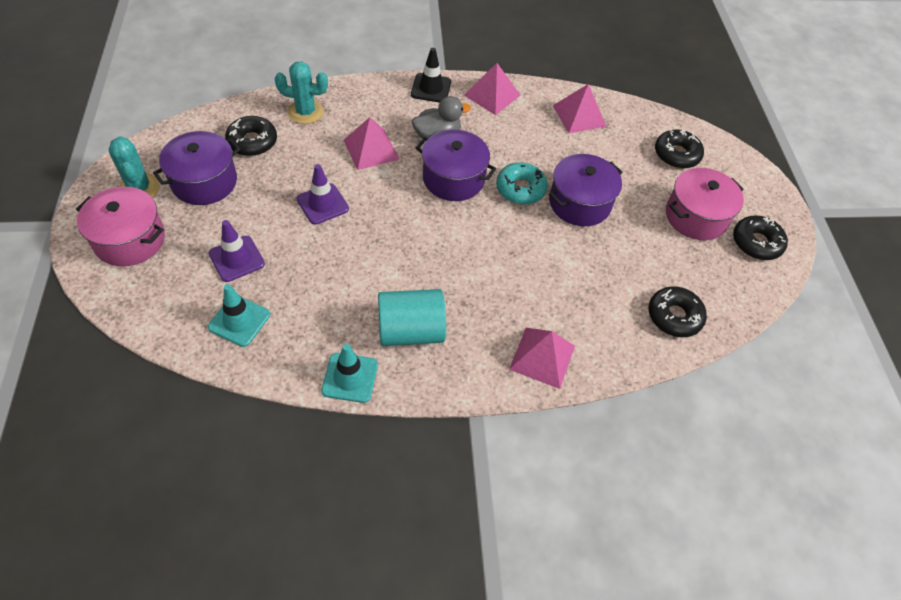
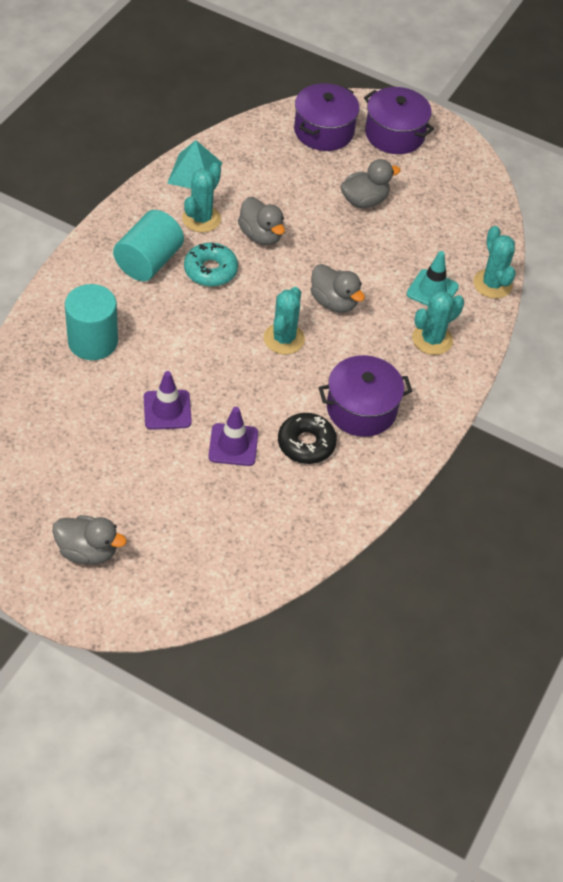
black donut: 4 -> 1
black traffic cone: 1 -> 0
grey duck: 1 -> 4
pink pot: 2 -> 0
pink pyramid: 4 -> 0
turquoise cactus: 2 -> 4
turquoise cylinder: 1 -> 2
turquoise pyramid: 0 -> 1
turquoise traffic cone: 2 -> 1

